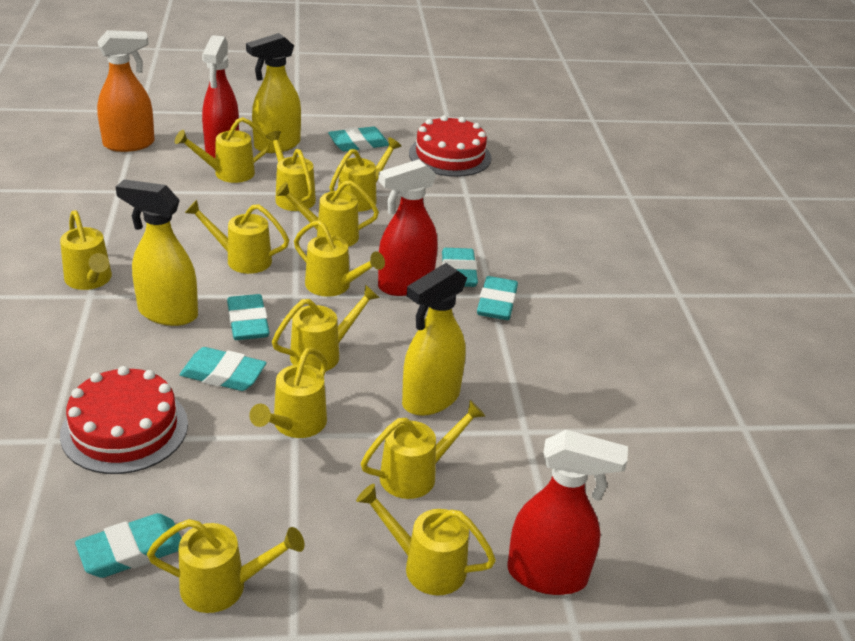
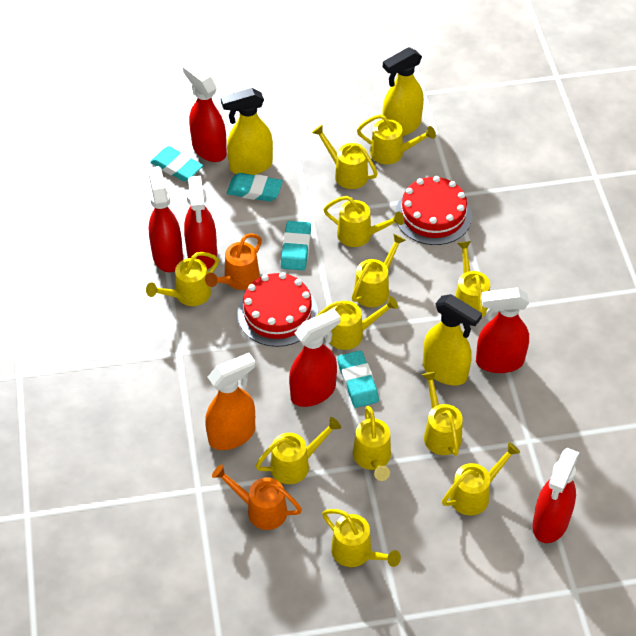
orange watering can: 0 -> 2
red spray bottle: 3 -> 6
turquoise eraser: 6 -> 4

